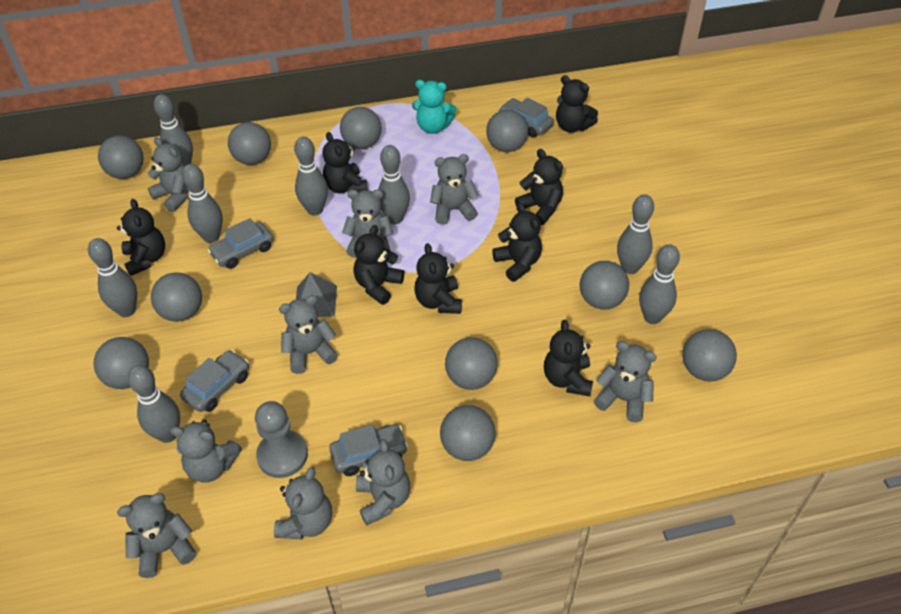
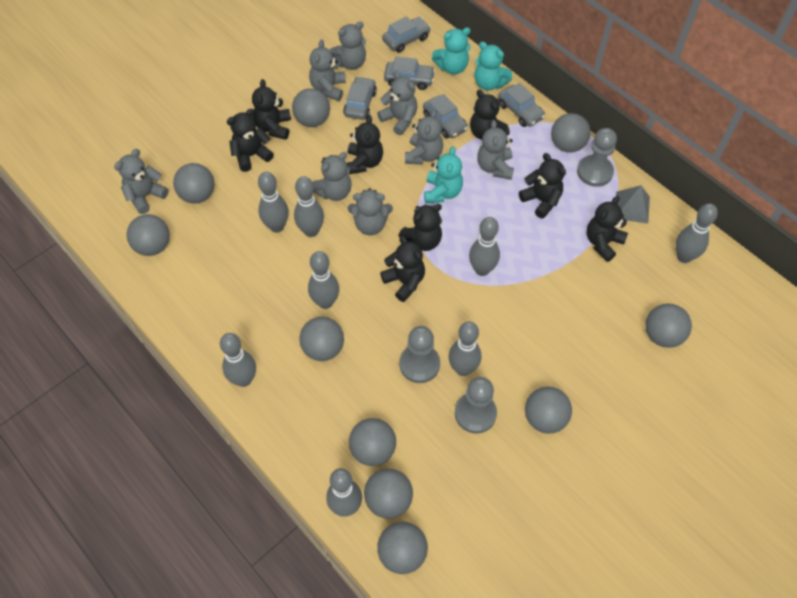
grey car: 4 -> 5
grey pawn: 1 -> 3
grey teddy bear: 9 -> 8
turquoise teddy bear: 1 -> 3

